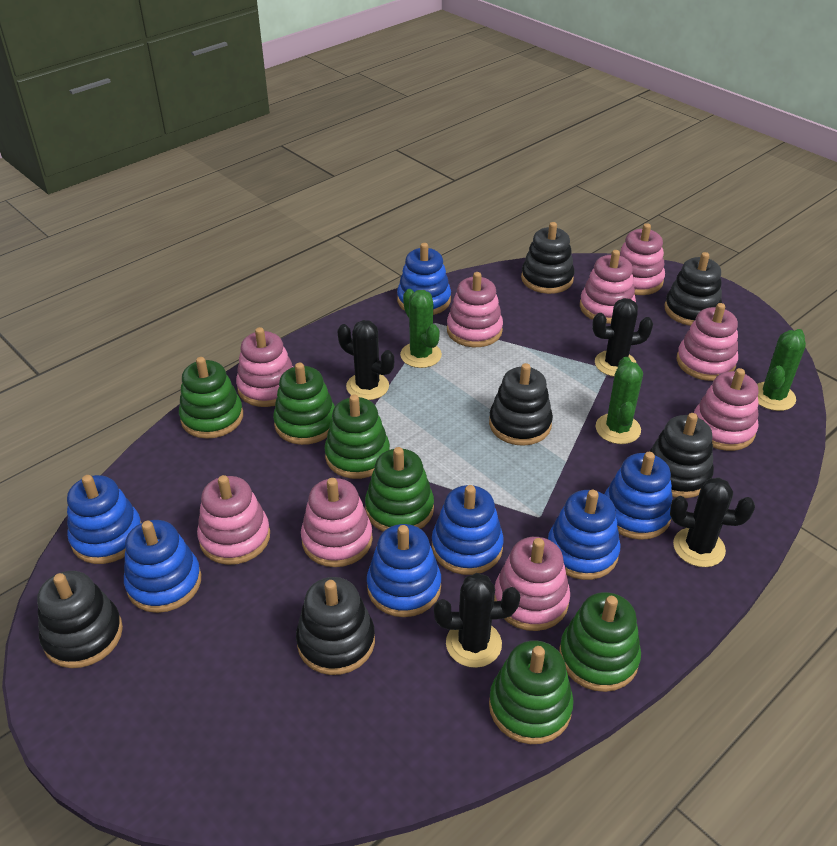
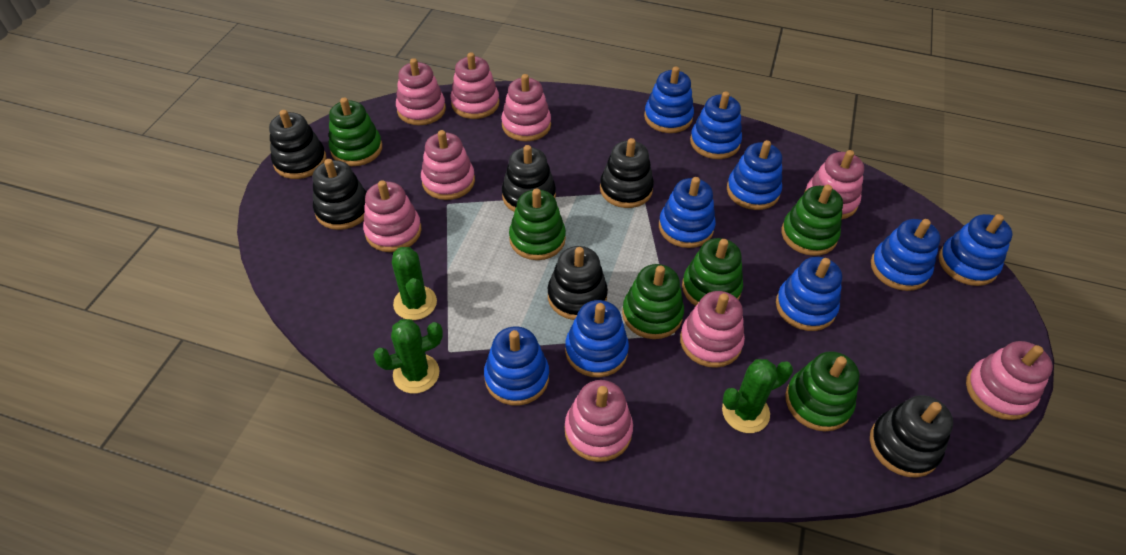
black cactus: 4 -> 0
blue stacking toy: 7 -> 9

